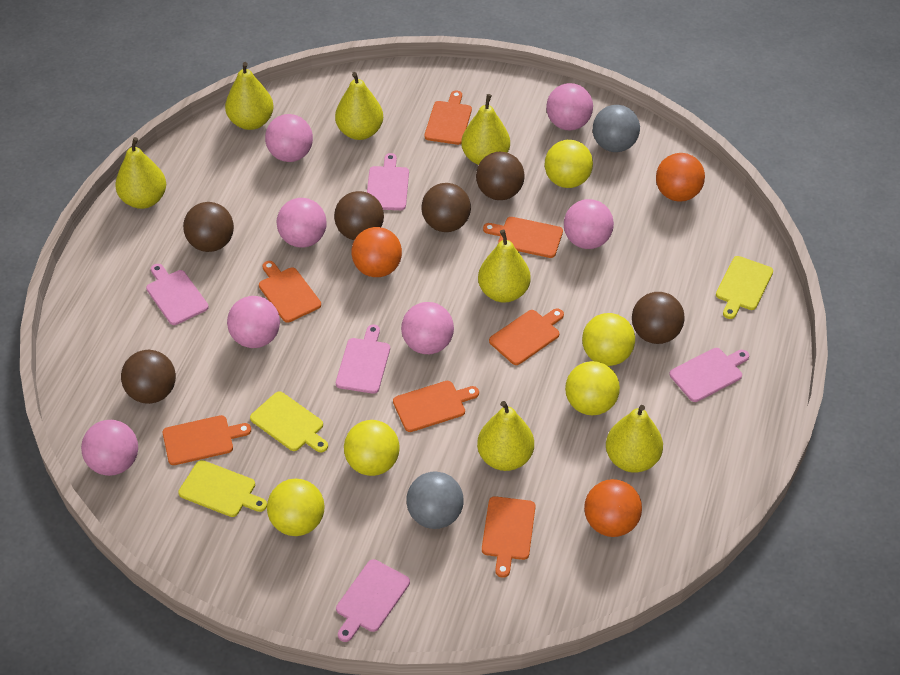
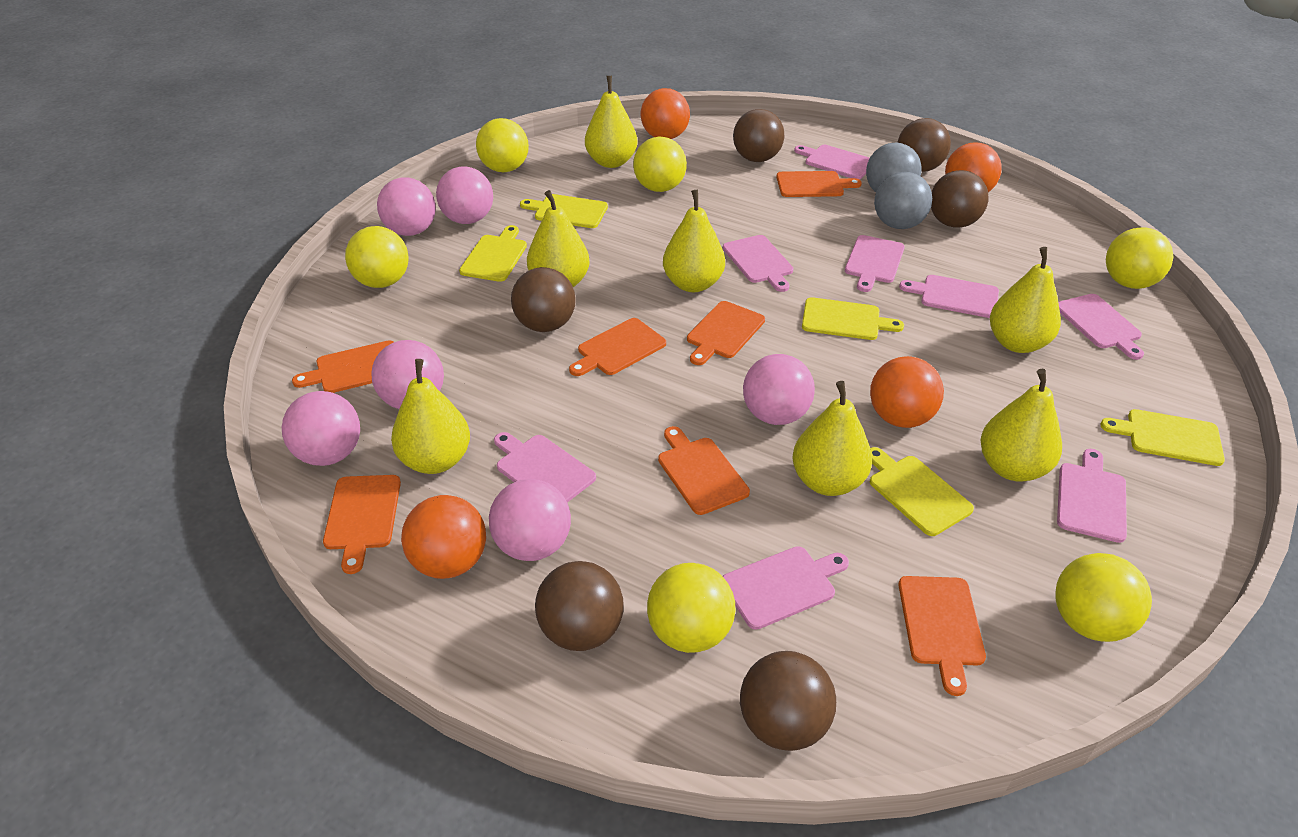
orange ball: 3 -> 4
pink ball: 7 -> 6
pink cutting board: 5 -> 8
yellow ball: 5 -> 6
yellow cutting board: 3 -> 5

